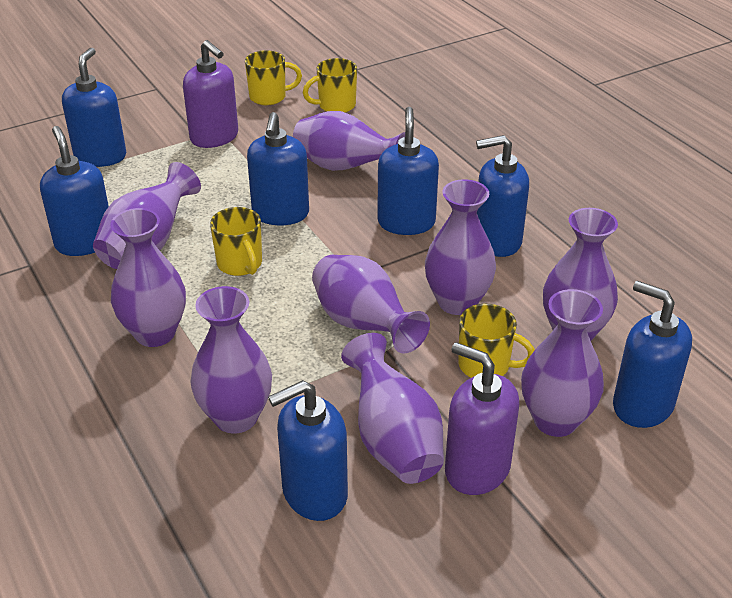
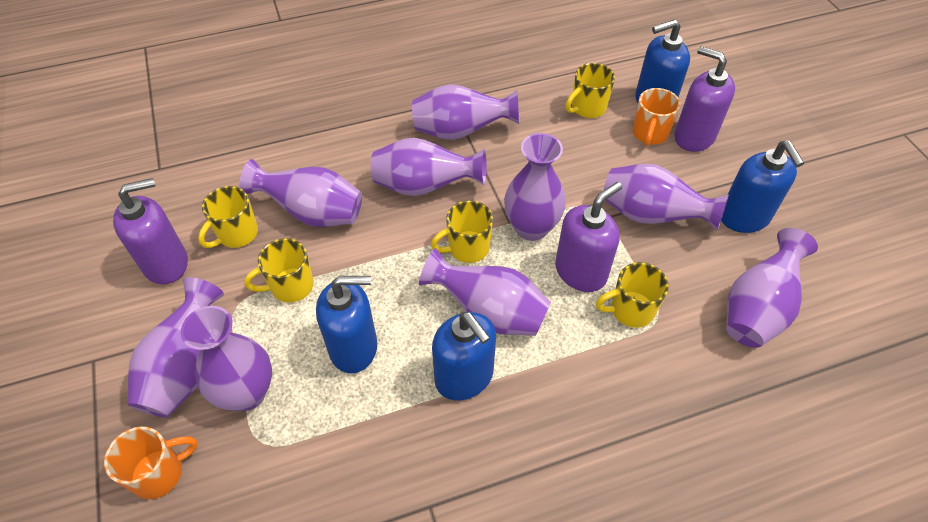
blue soap dispenser: 7 -> 4
orange mug: 0 -> 2
purple soap dispenser: 2 -> 3
yellow mug: 4 -> 5

